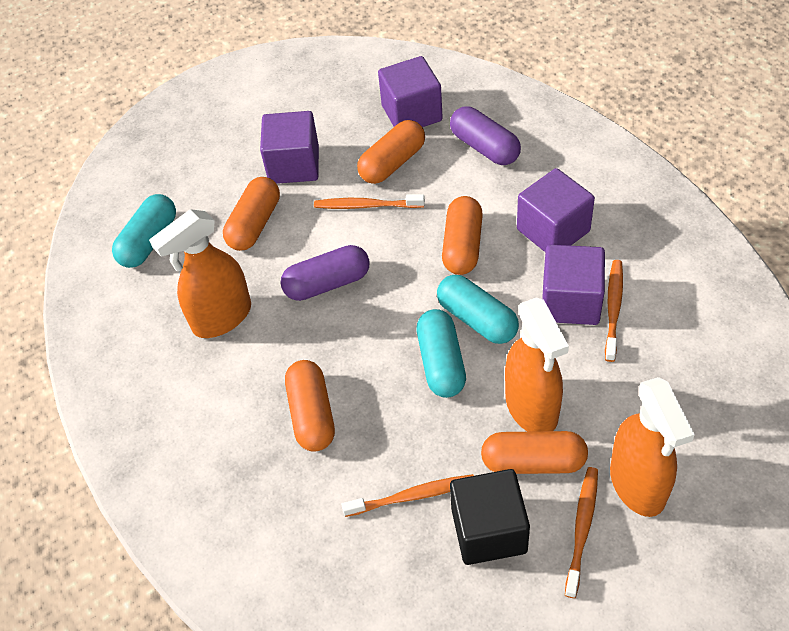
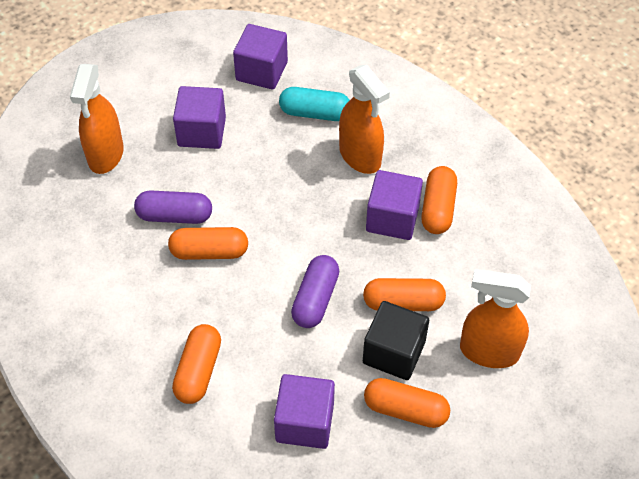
orange toothbrush: 4 -> 0
turquoise capsule: 3 -> 1

